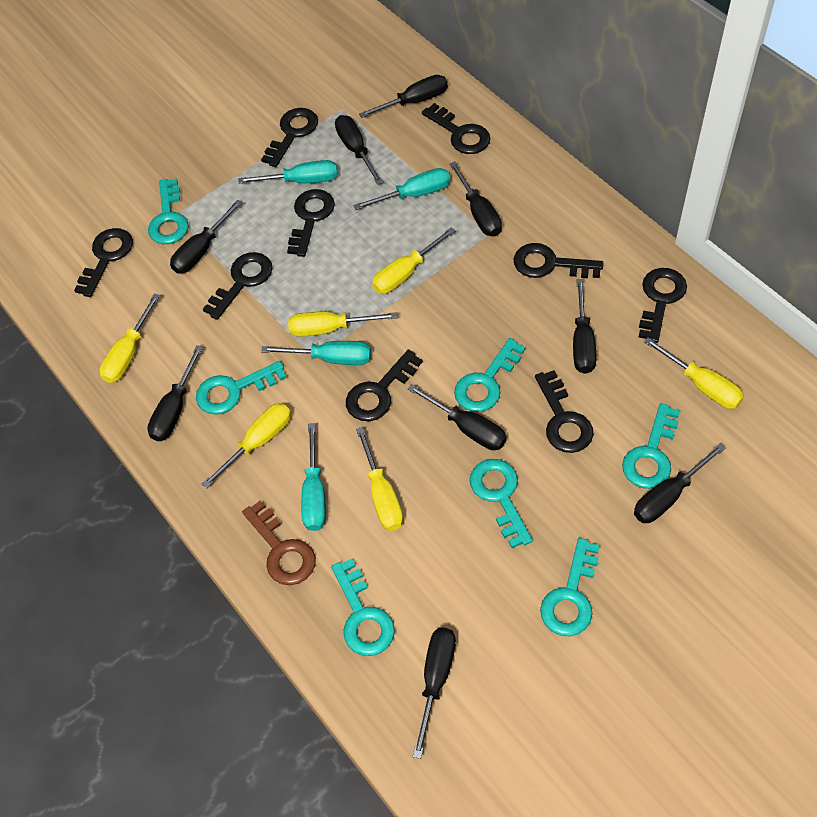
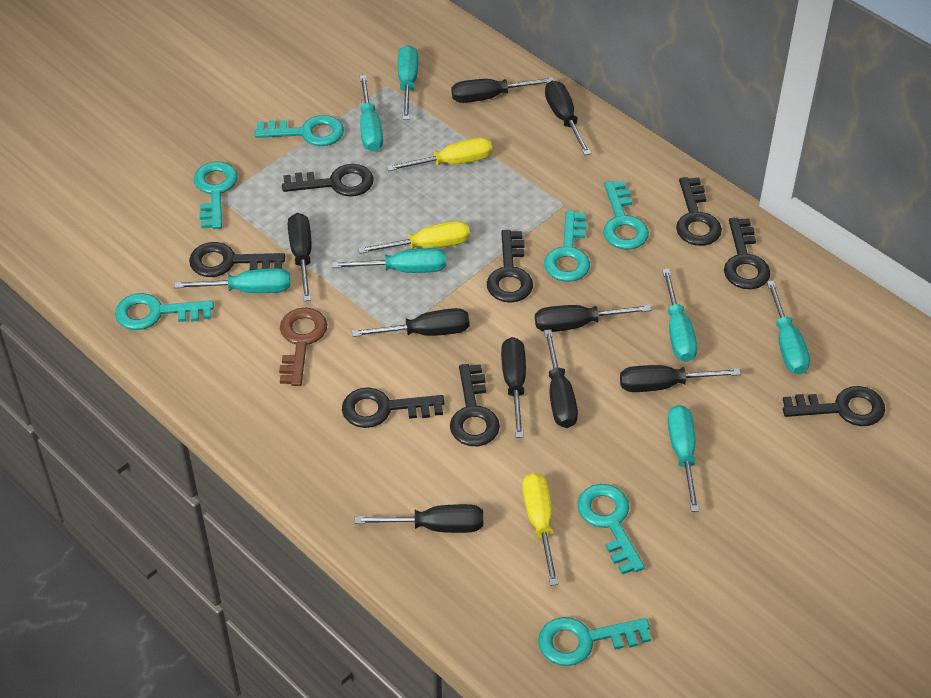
black key: 9 -> 8
turquoise screwdriver: 4 -> 7
yellow screwdriver: 6 -> 3

